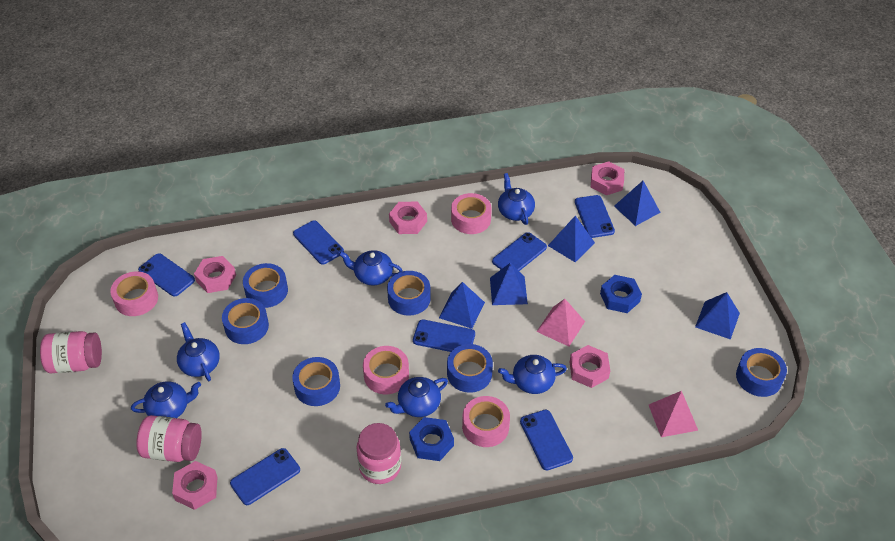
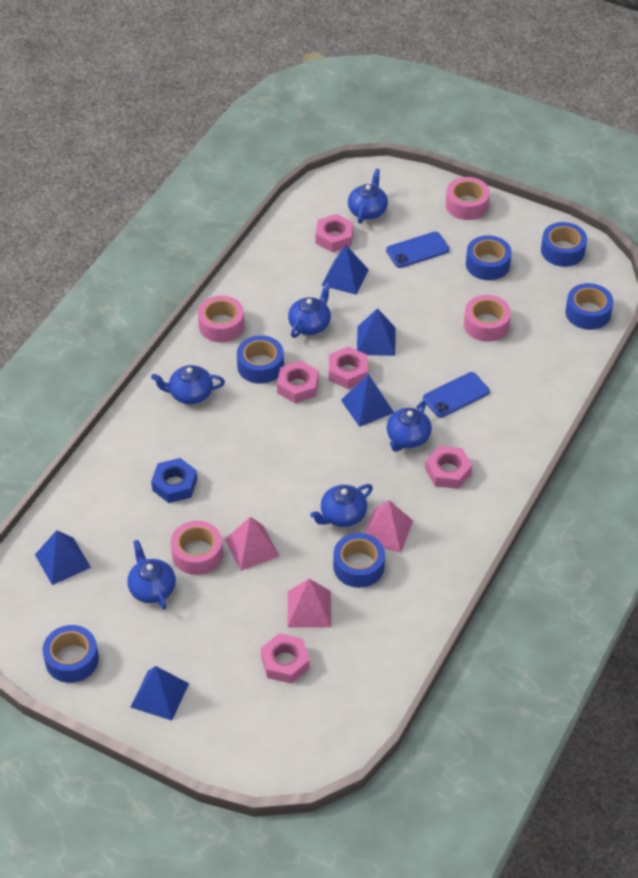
blue nut: 2 -> 1
blue phone: 7 -> 2
pink jar: 3 -> 0
pink pyramid: 2 -> 3

